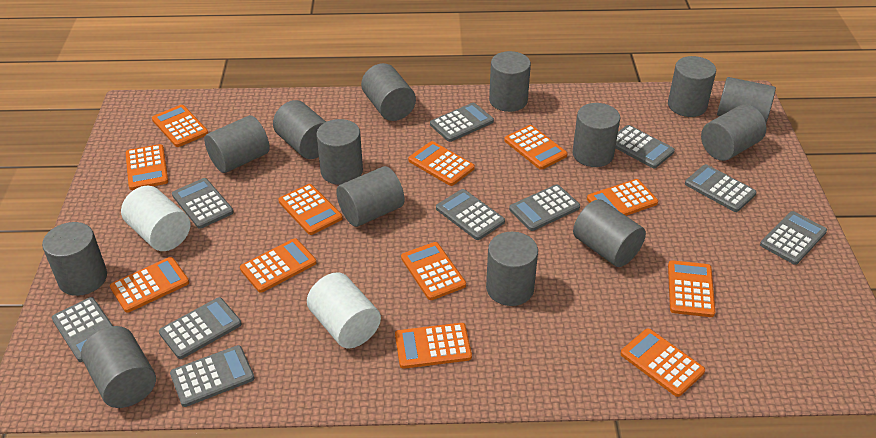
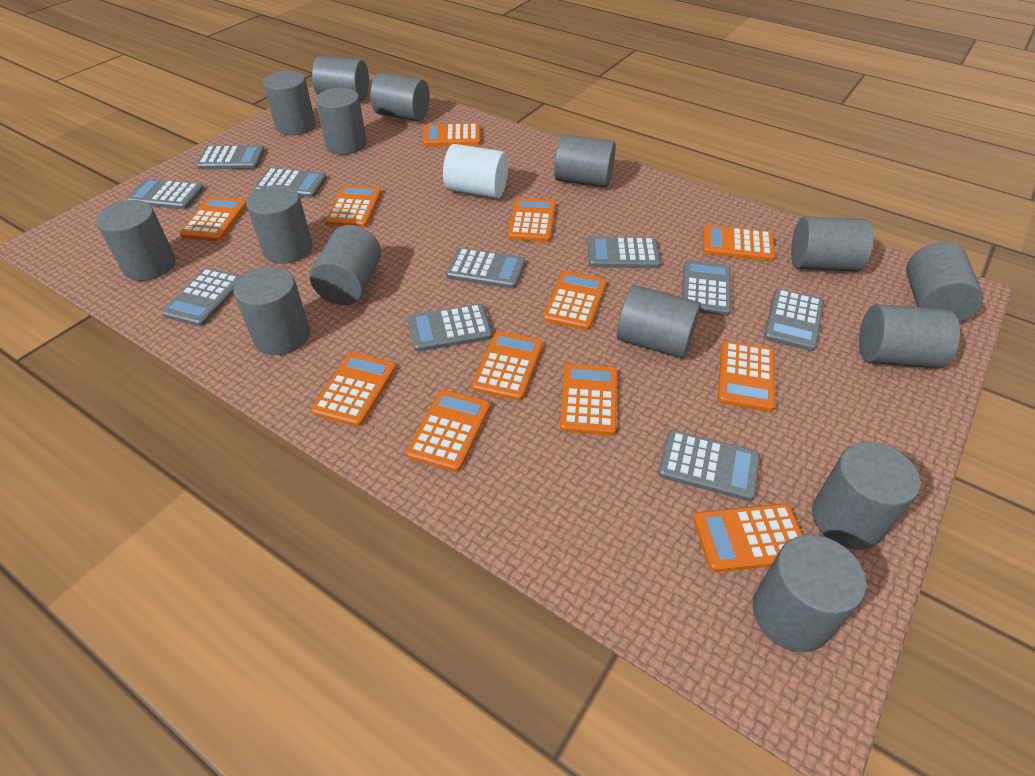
grey cylinder: 14 -> 15
white cylinder: 2 -> 1

